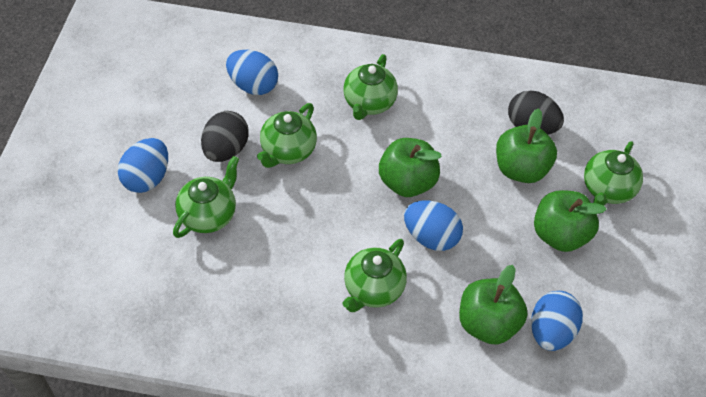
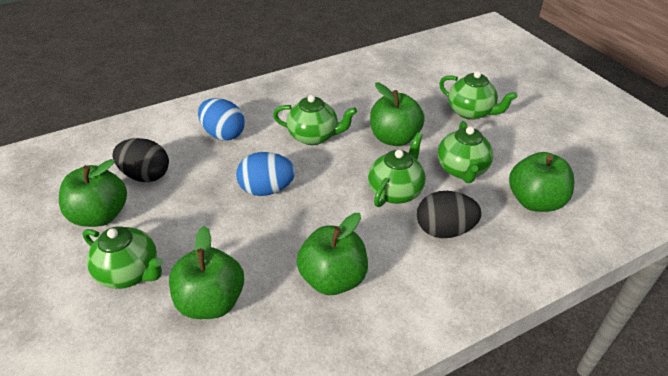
blue egg: 4 -> 2
green apple: 4 -> 5

